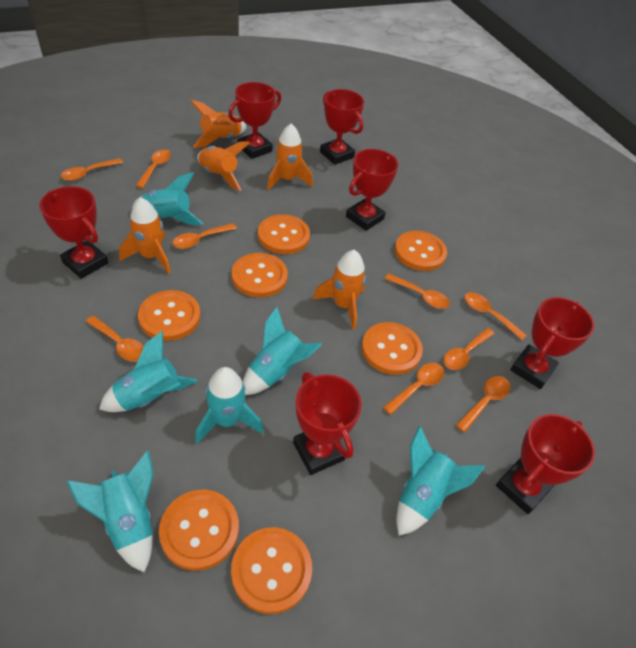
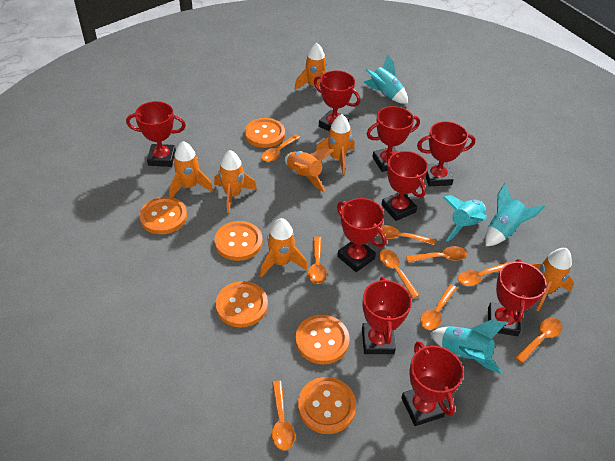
orange button: 7 -> 6
orange rocket: 5 -> 7
red trophy: 7 -> 9
turquoise rocket: 6 -> 4

